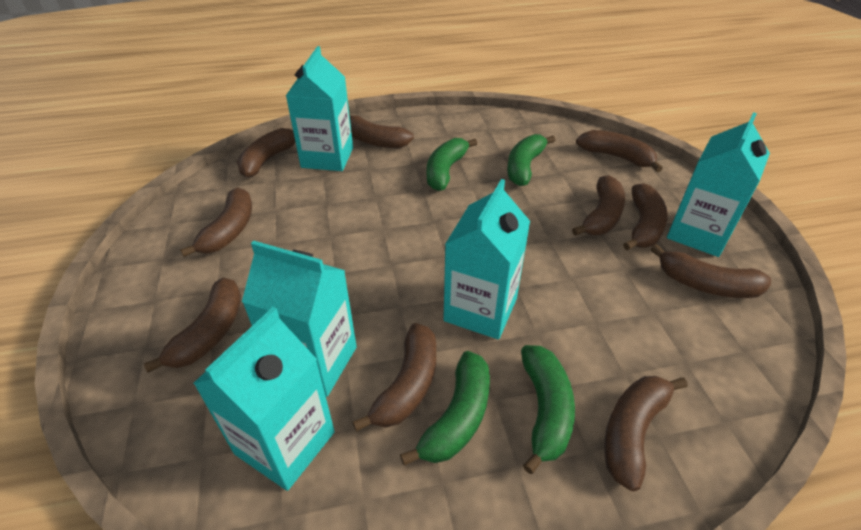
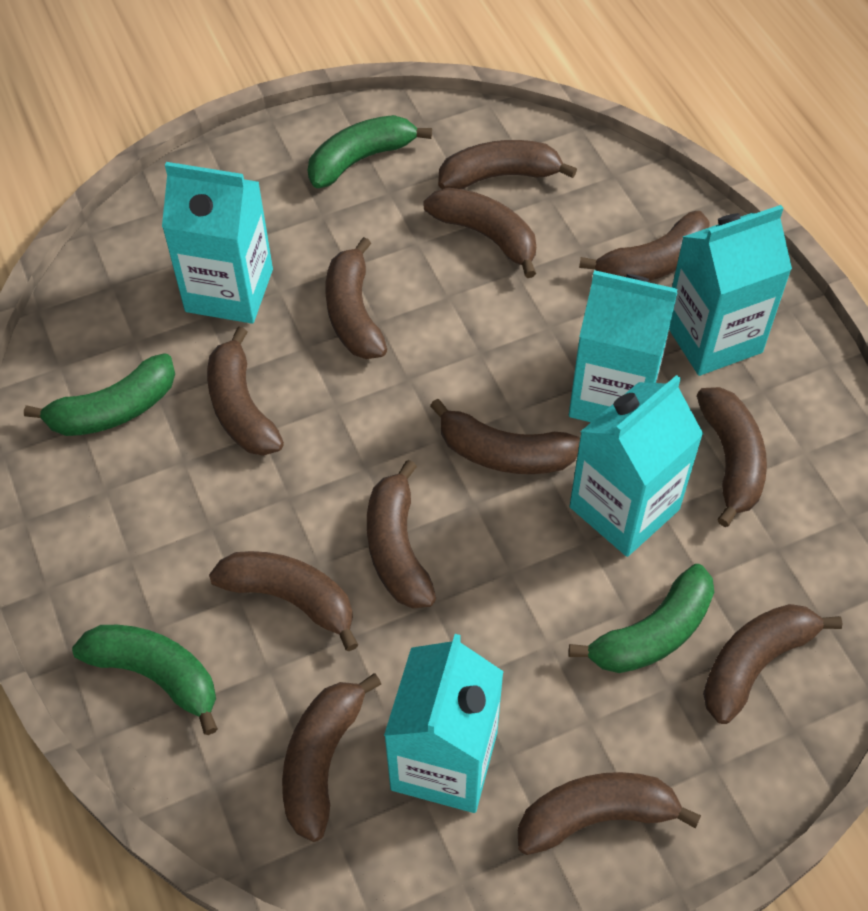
brown banana: 10 -> 12

